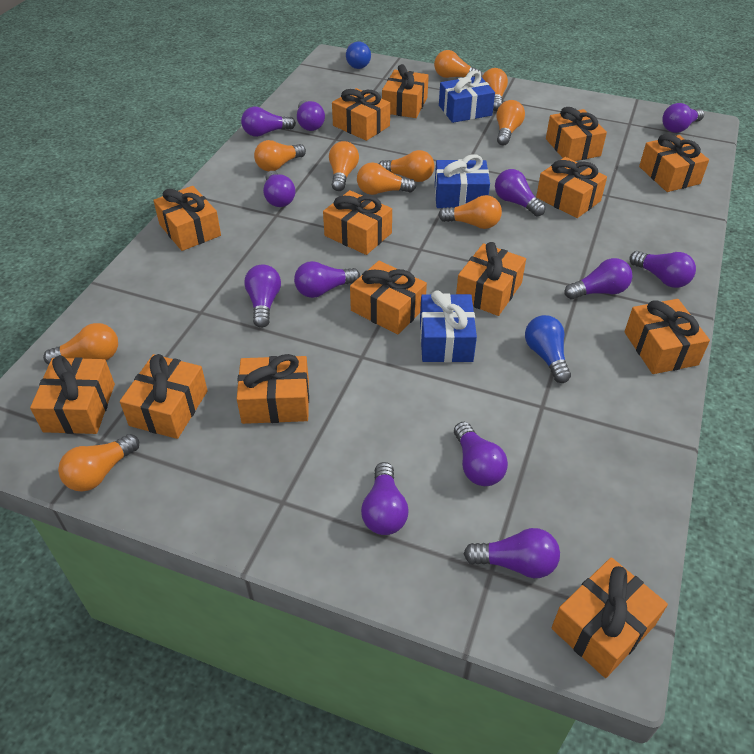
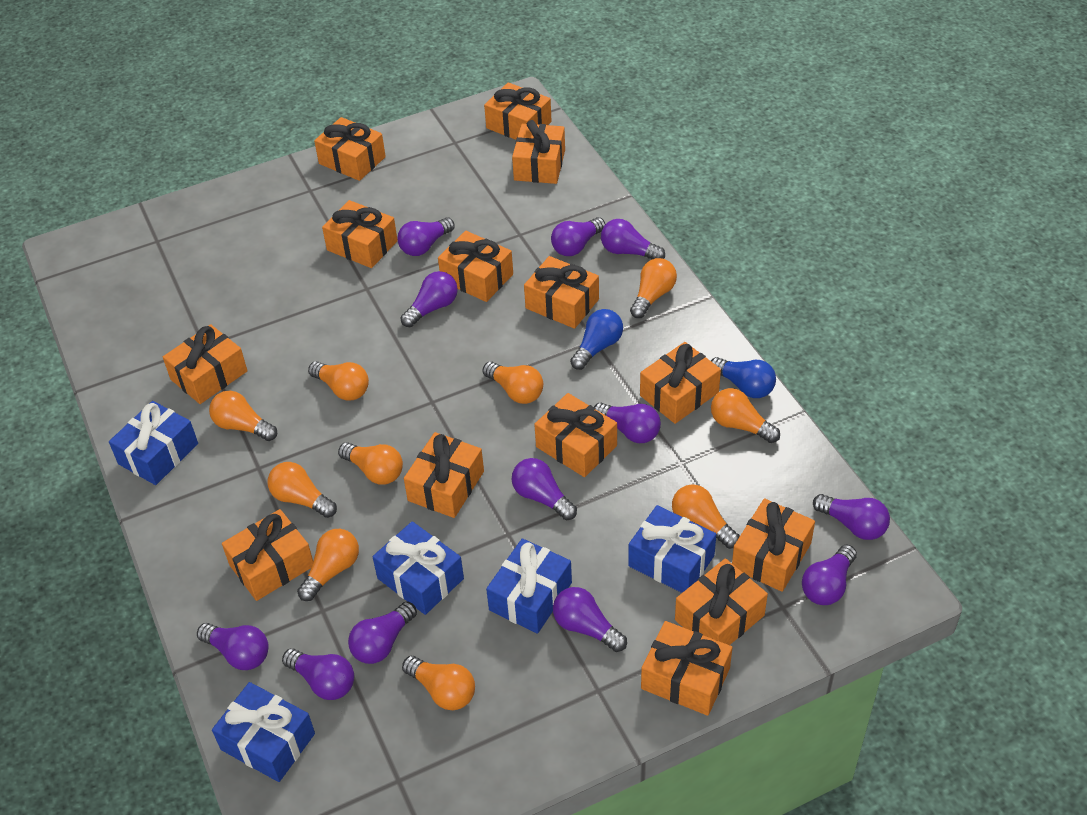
blue gift: 3 -> 5

